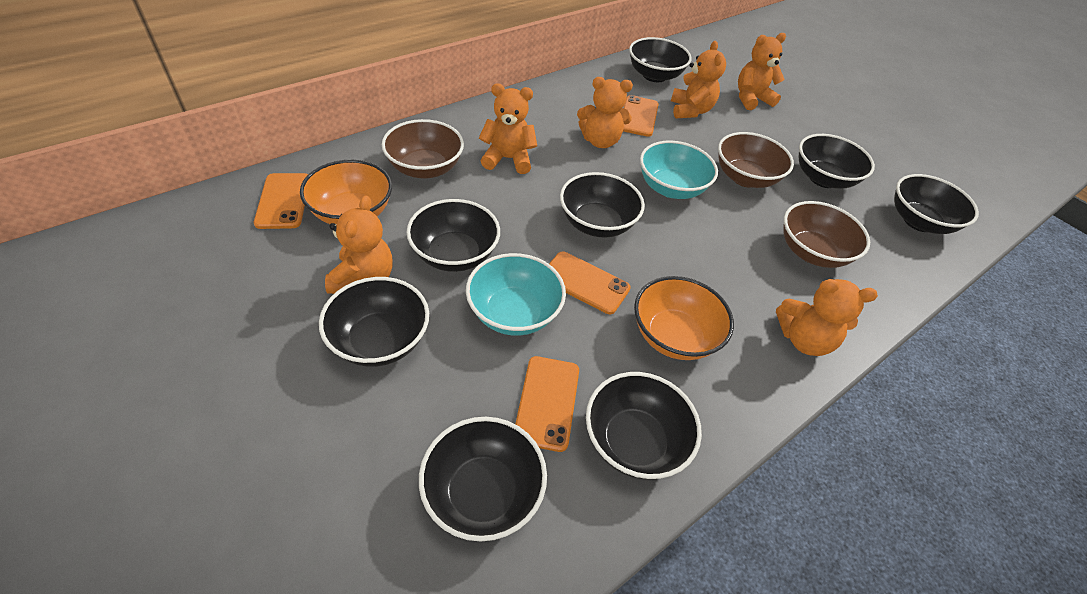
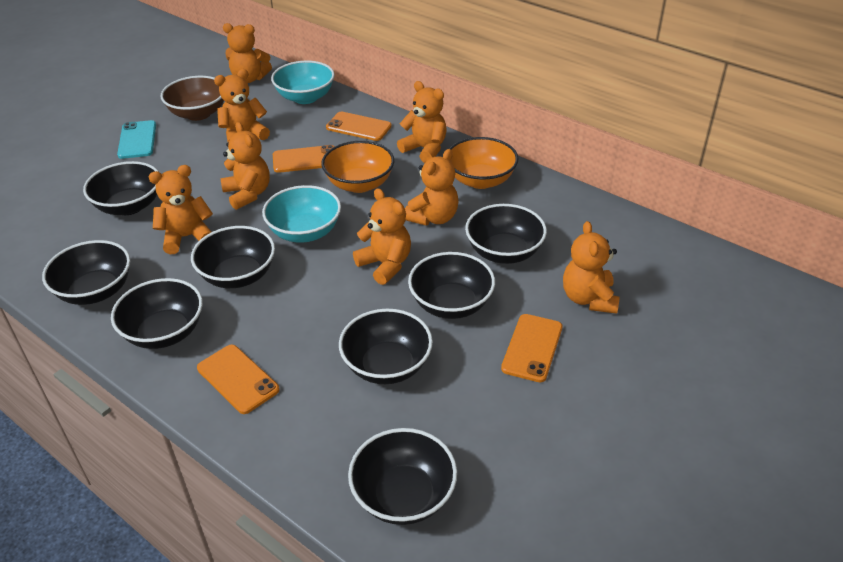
brown bowl: 3 -> 1
orange teddy bear: 6 -> 8
turquoise phone: 0 -> 1

